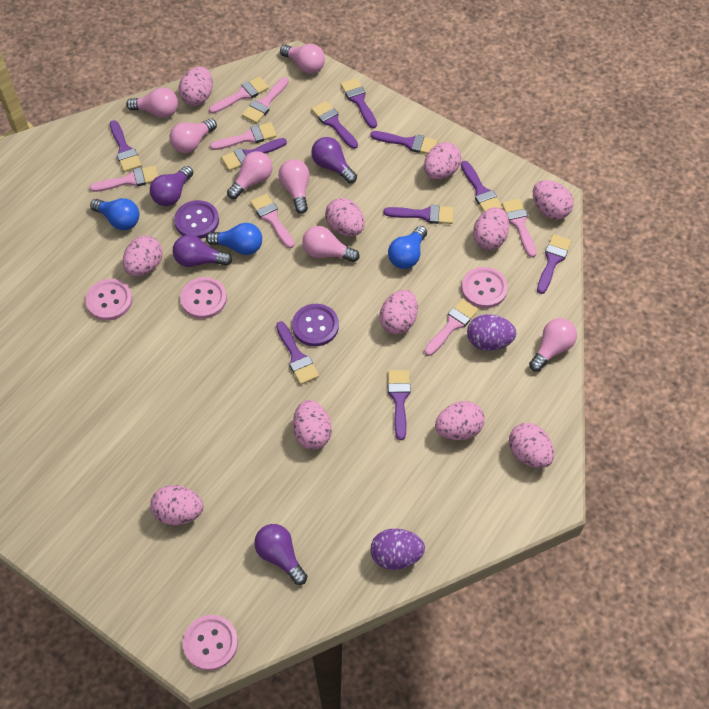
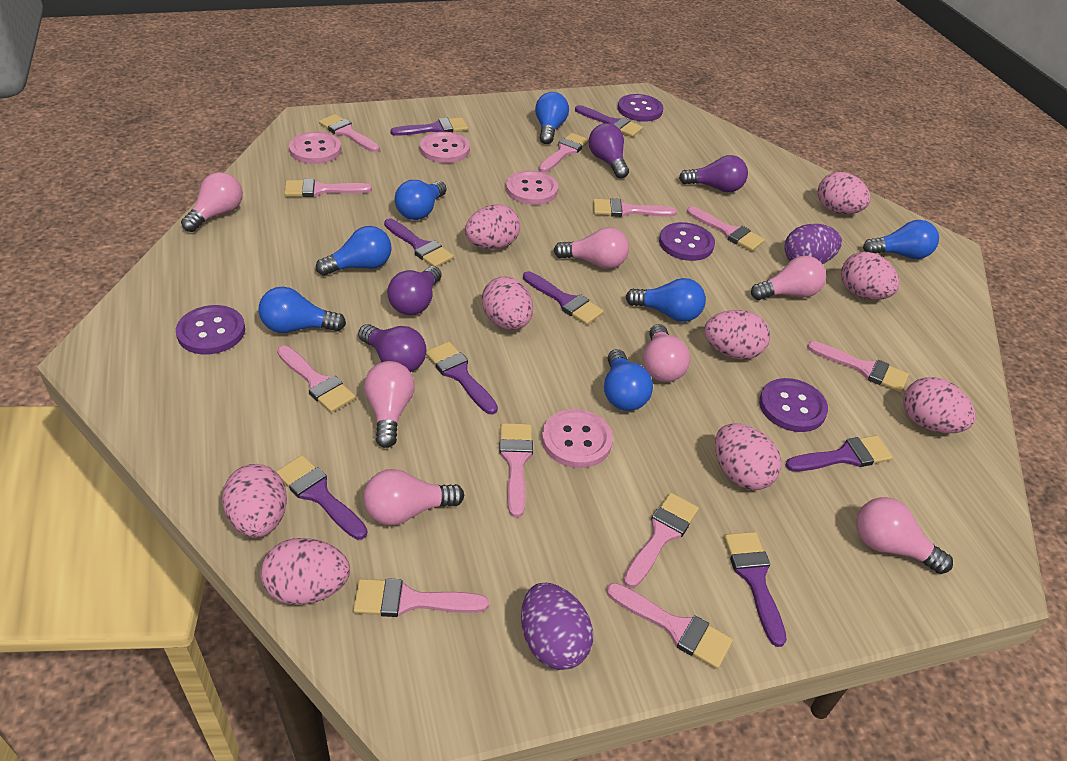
blue light bulb: 3 -> 7
pink brush: 7 -> 11
pink egg: 11 -> 9
purple brush: 10 -> 8
purple button: 2 -> 4

